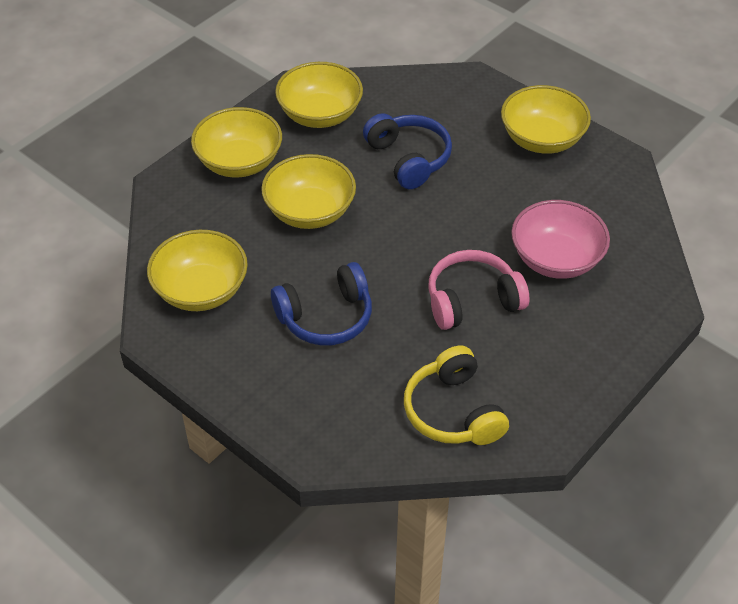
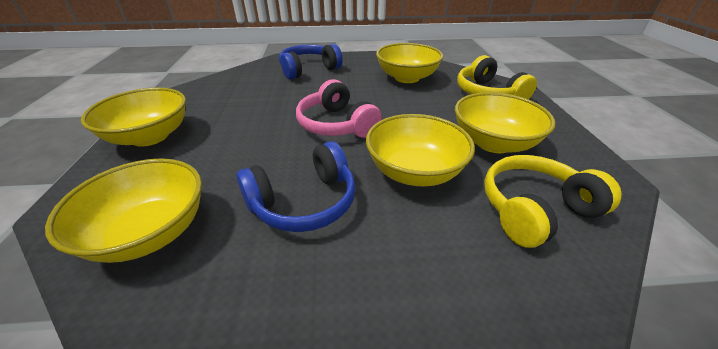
pink bowl: 1 -> 0
yellow headphones: 1 -> 2

